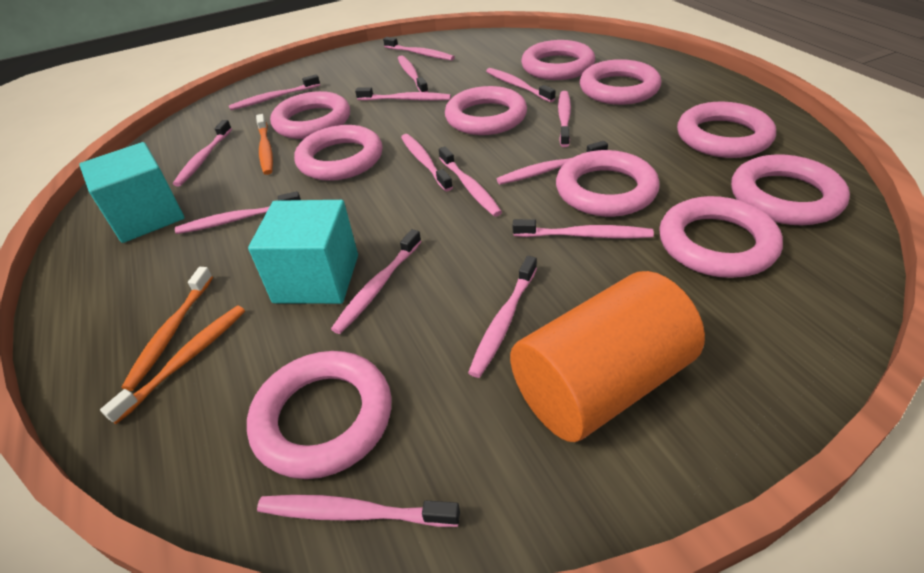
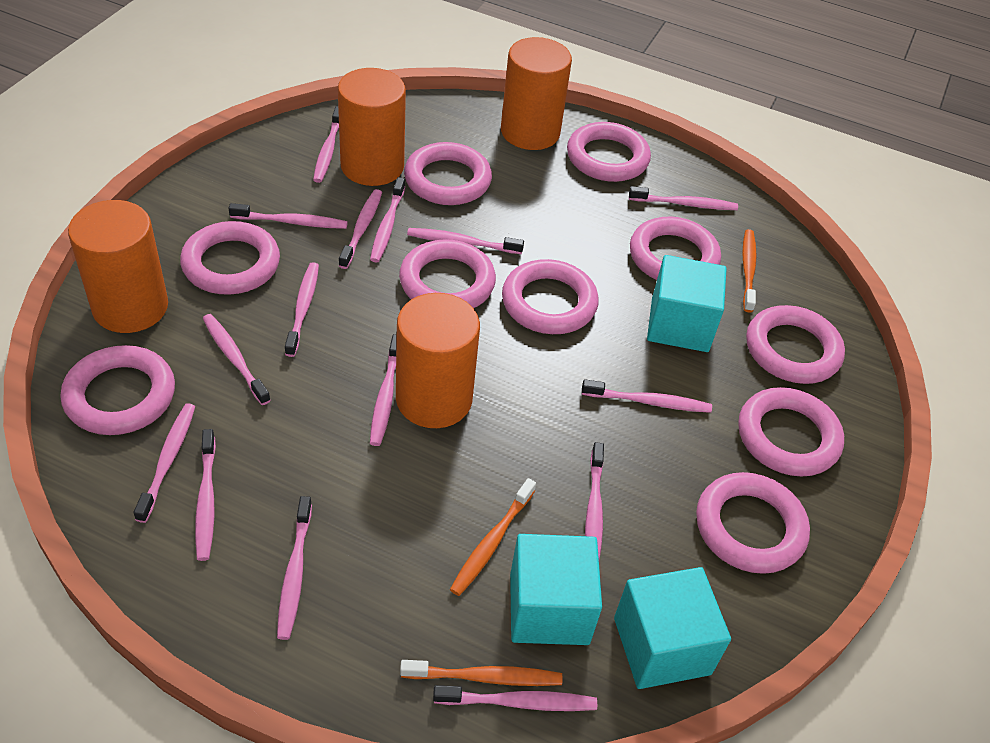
orange cylinder: 1 -> 4
turquoise cube: 2 -> 3

